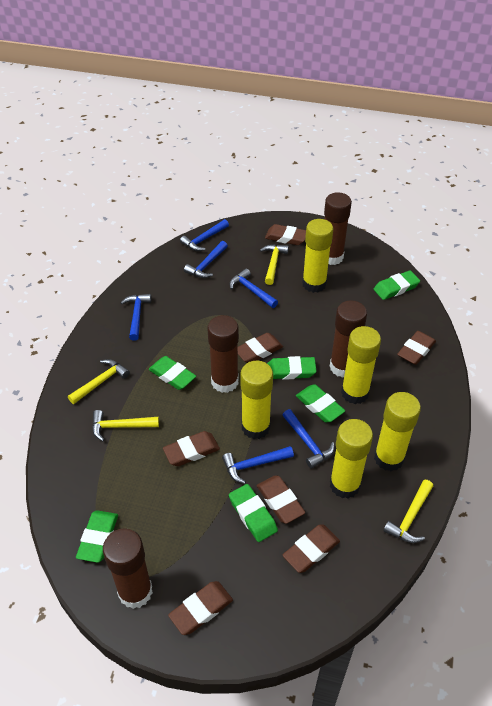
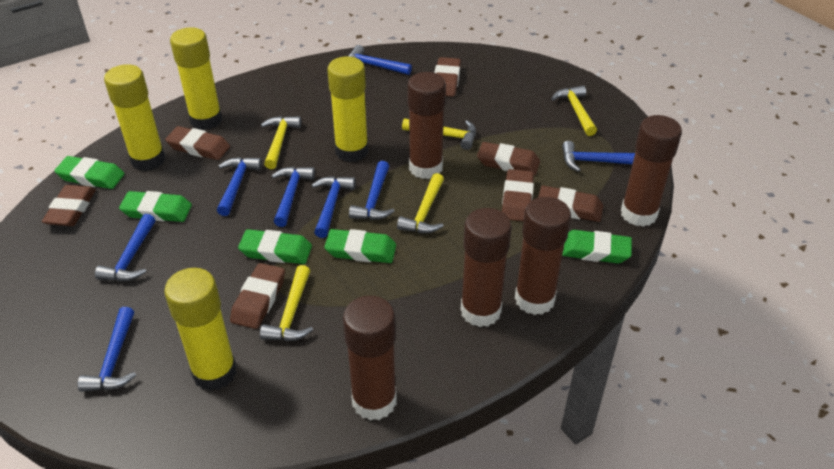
blue hammer: 6 -> 8
brown glue stick: 4 -> 5
green eraser: 6 -> 5
yellow glue stick: 5 -> 4
yellow hammer: 4 -> 5

